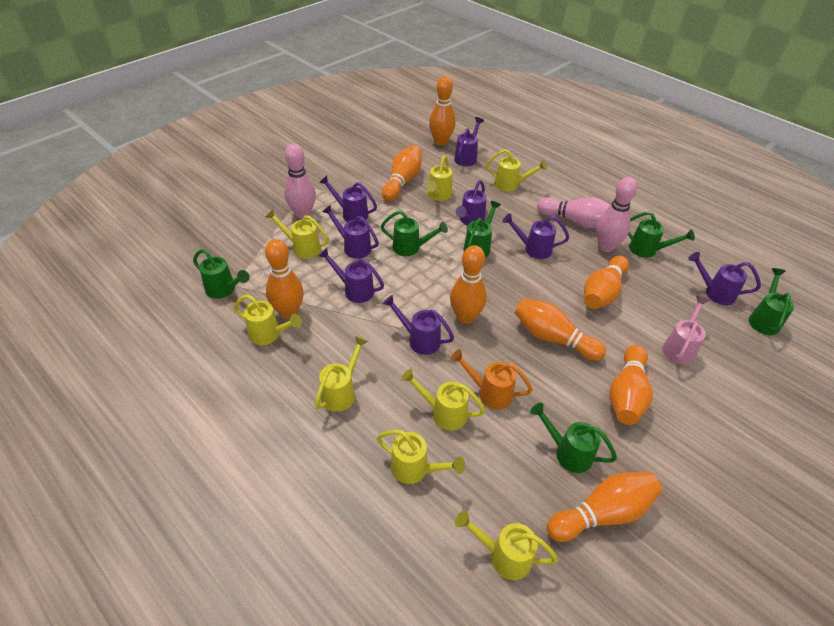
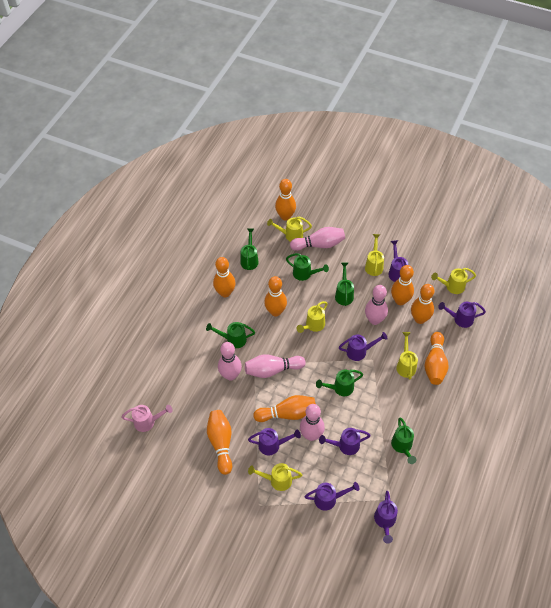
orange watering can: 1 -> 0
pink bowling pin: 3 -> 5
purple watering can: 8 -> 7
yellow watering can: 8 -> 6

